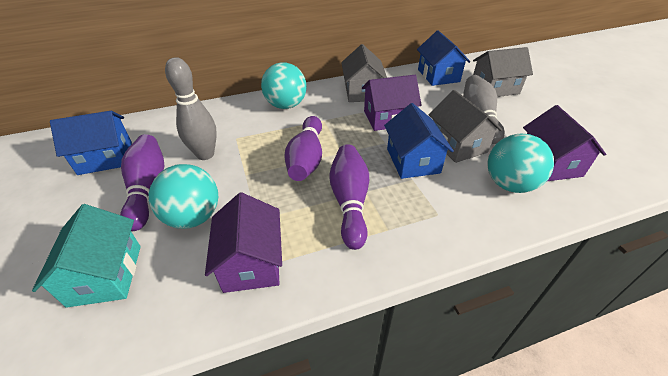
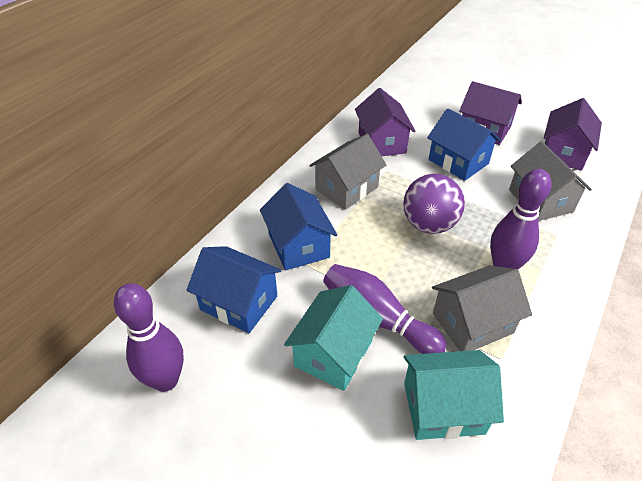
grey bowling pin: 2 -> 0
purple ball: 0 -> 1
turquoise ball: 3 -> 0
turquoise house: 1 -> 2

